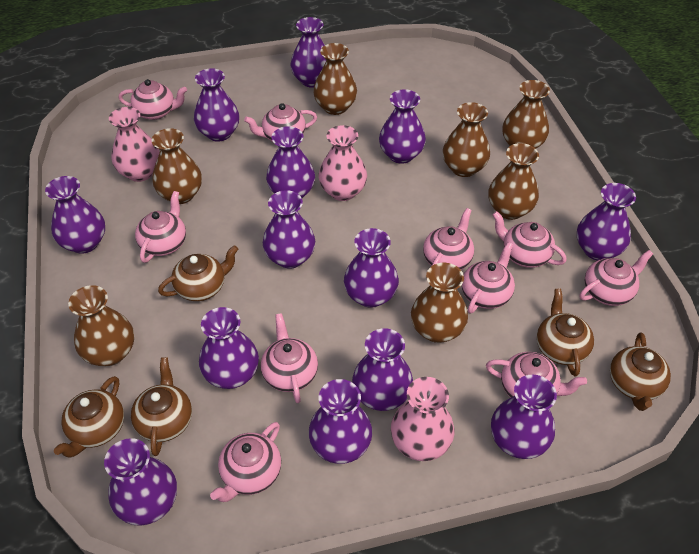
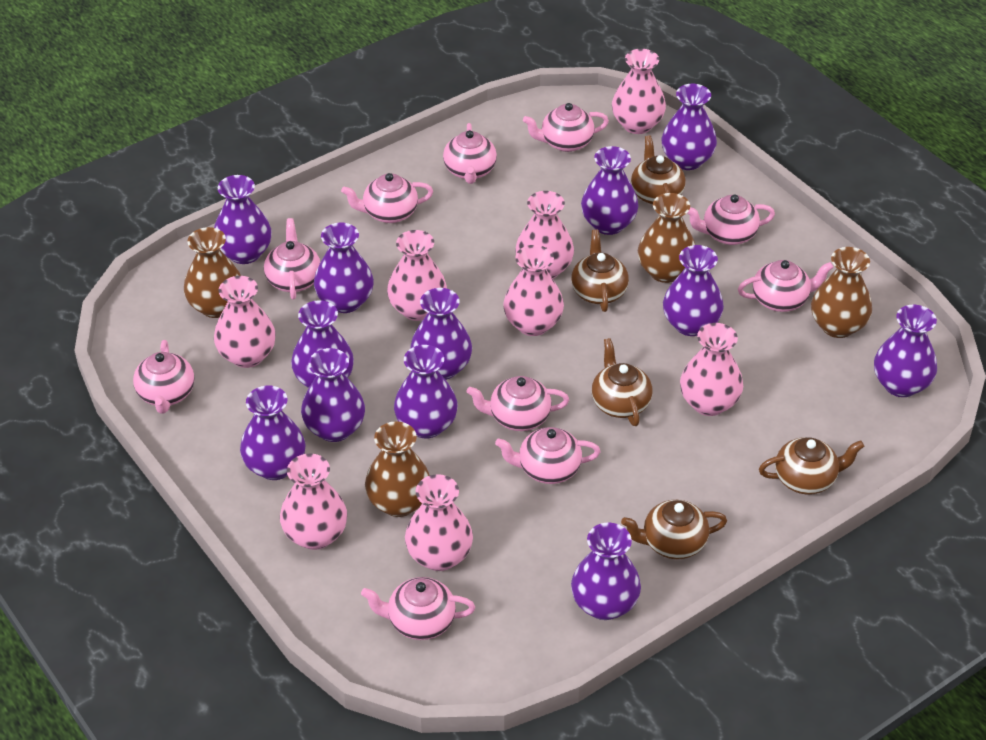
brown vase: 7 -> 4
pink vase: 3 -> 8
purple vase: 13 -> 12

